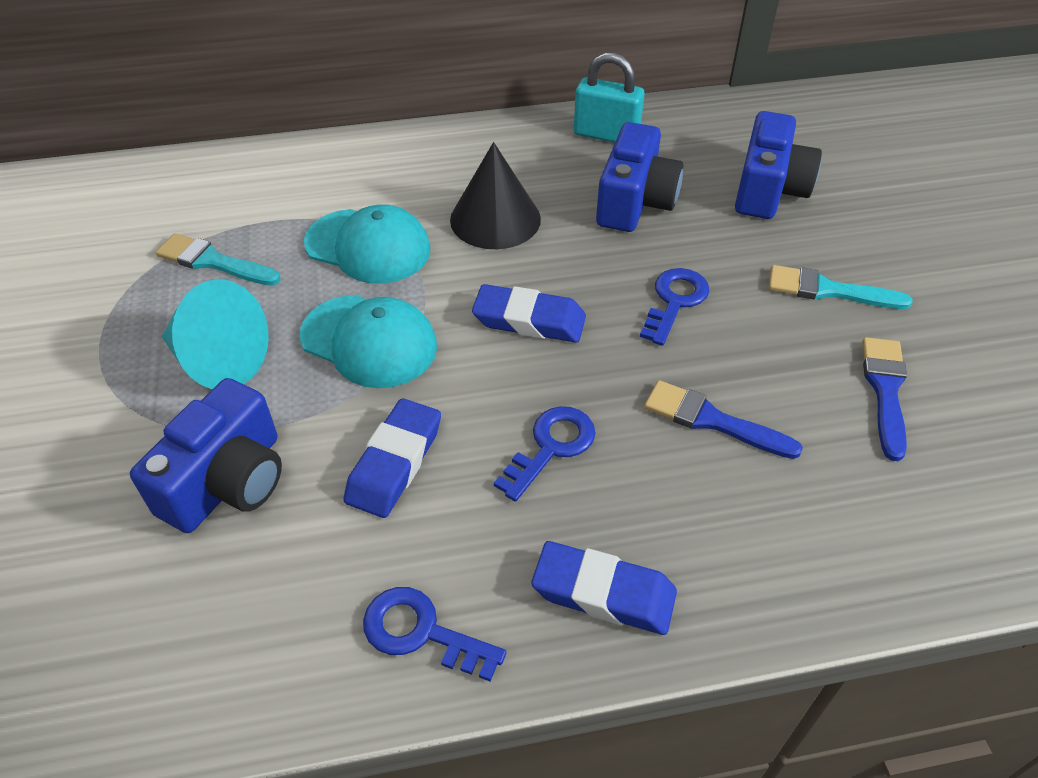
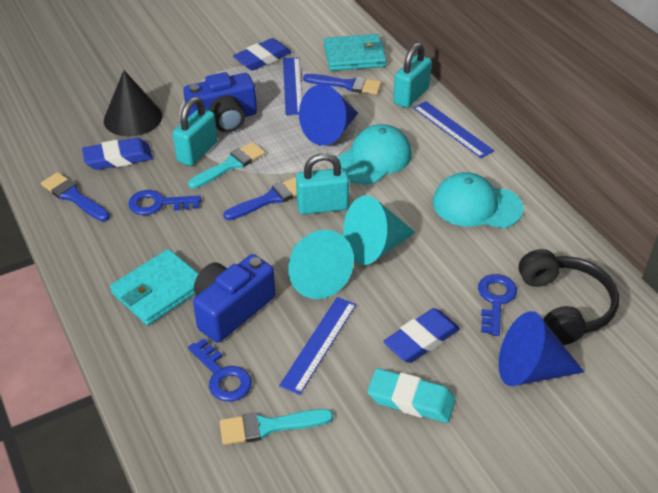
black headphones: 0 -> 1
blue brush: 2 -> 3
blue camera: 3 -> 2
blue cone: 0 -> 2
blue ruler: 0 -> 3
turquoise cone: 1 -> 2
turquoise eraser: 0 -> 1
turquoise padlock: 1 -> 3
turquoise wallet: 0 -> 2

